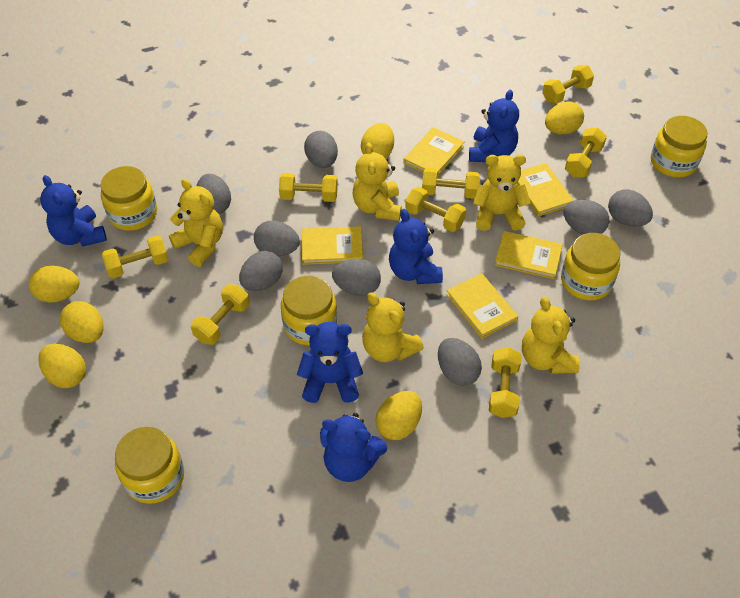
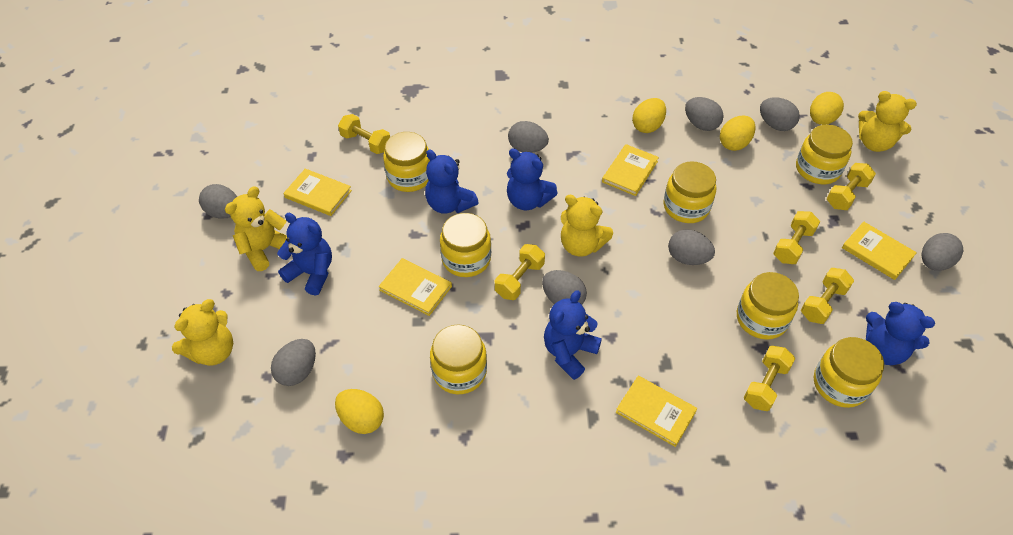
yellow dumbbell: 8 -> 6
yellow egg: 6 -> 4
yellow jar: 5 -> 7
yellow teddy bear: 5 -> 4

